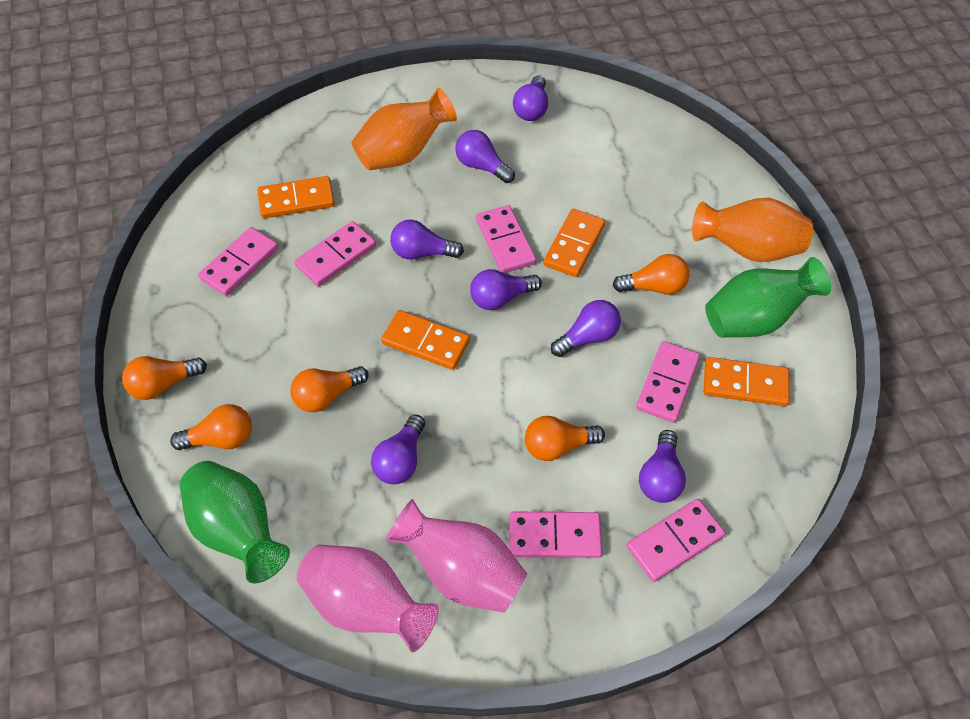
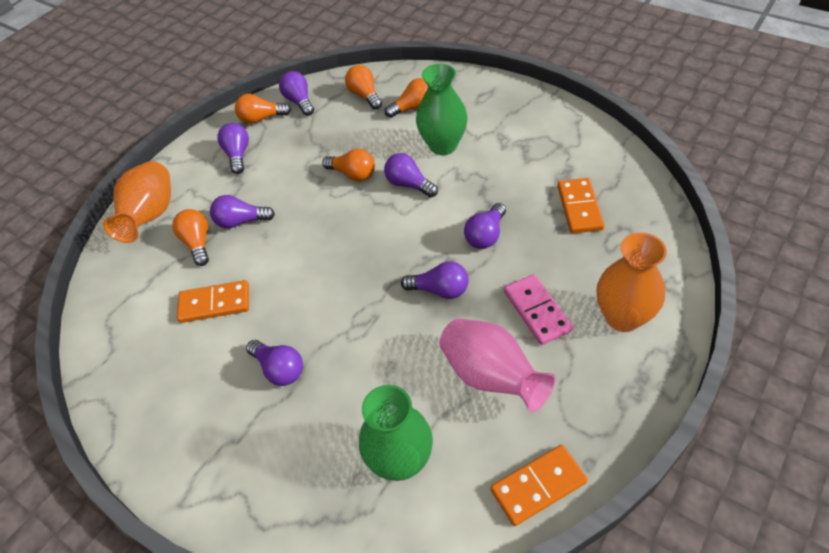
orange domino: 4 -> 3
pink domino: 6 -> 1
pink vase: 2 -> 1

